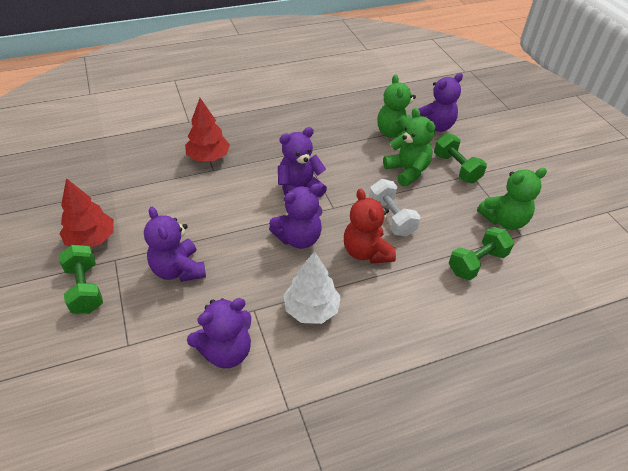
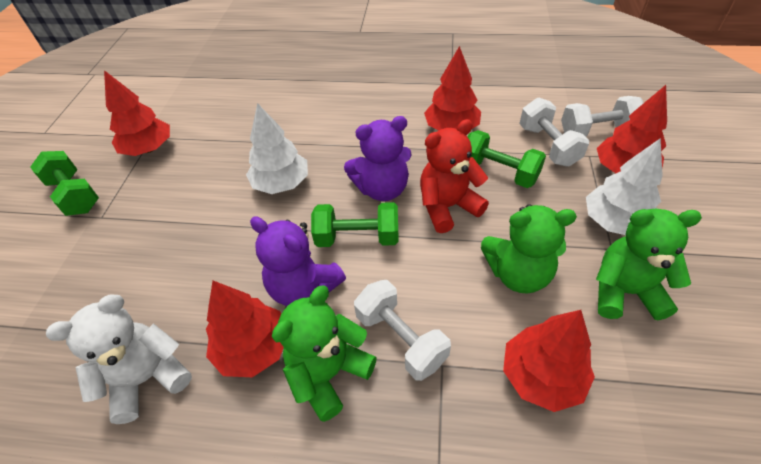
purple teddy bear: 5 -> 2
red tree: 2 -> 5
white dumbbell: 1 -> 3
white teddy bear: 0 -> 1
white tree: 1 -> 2

